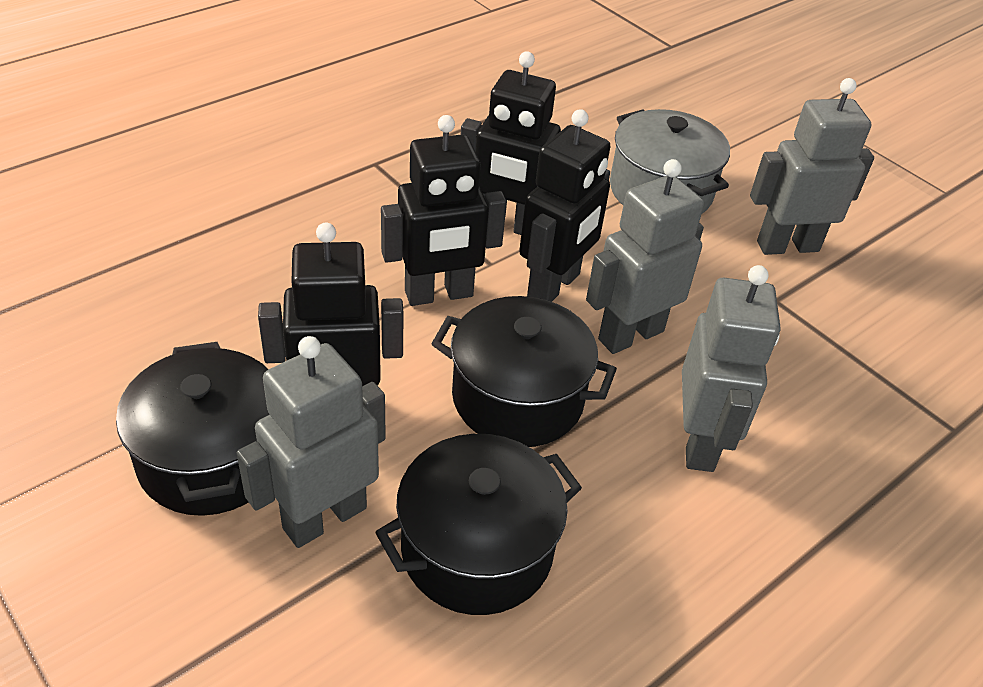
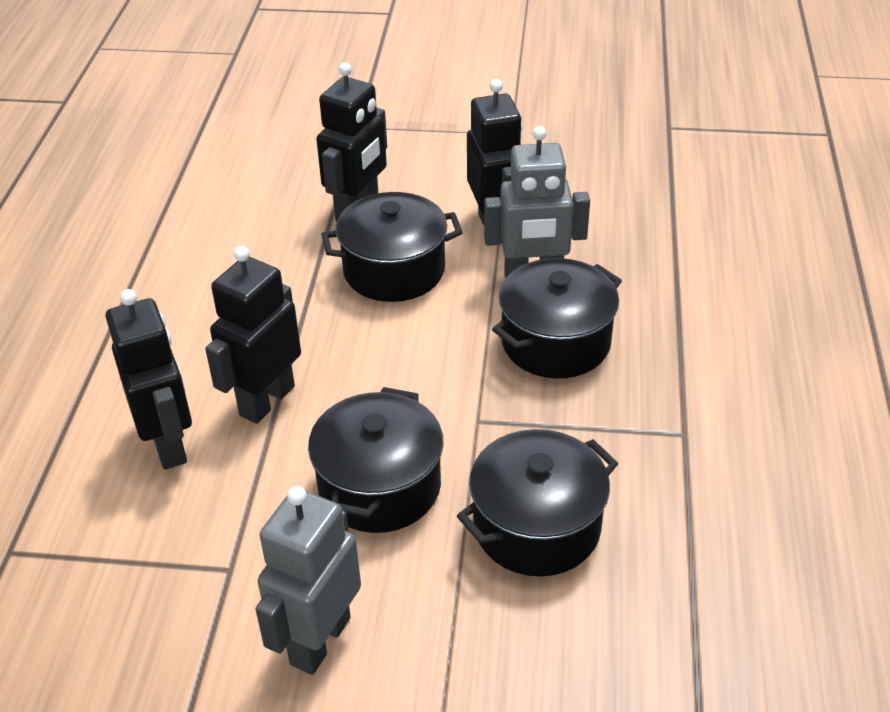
black pot: 3 -> 4
grey pot: 1 -> 0
grey robot: 4 -> 2

